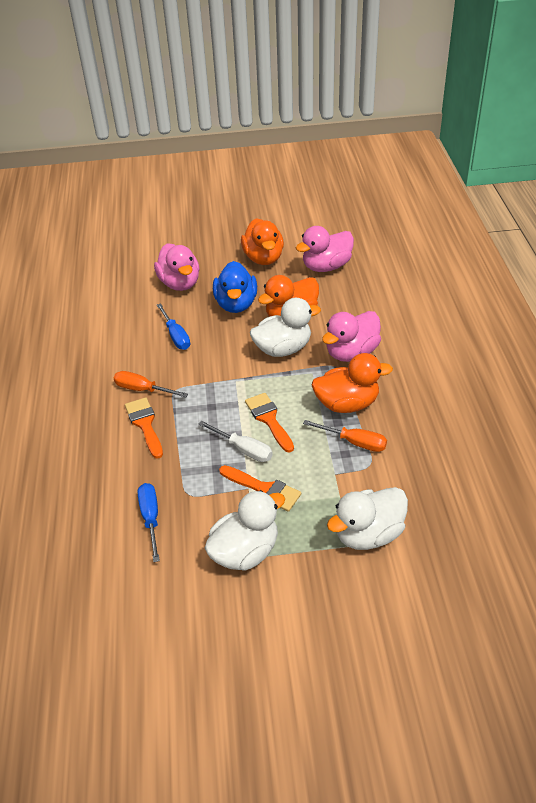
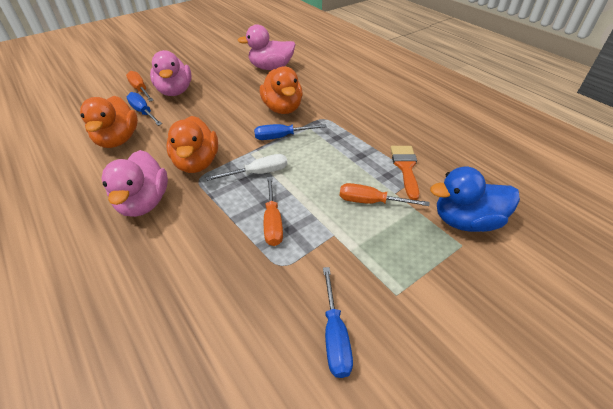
blue screwdriver: 2 -> 3
orange brush: 3 -> 1
orange screwdriver: 2 -> 3
white duck: 3 -> 0

